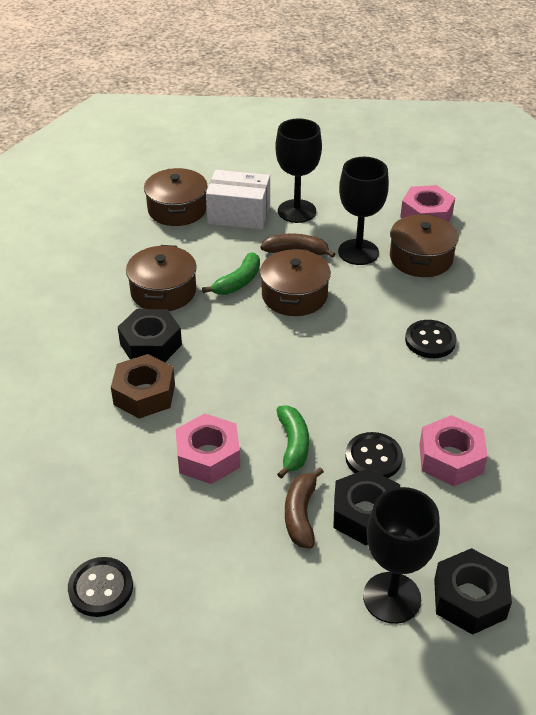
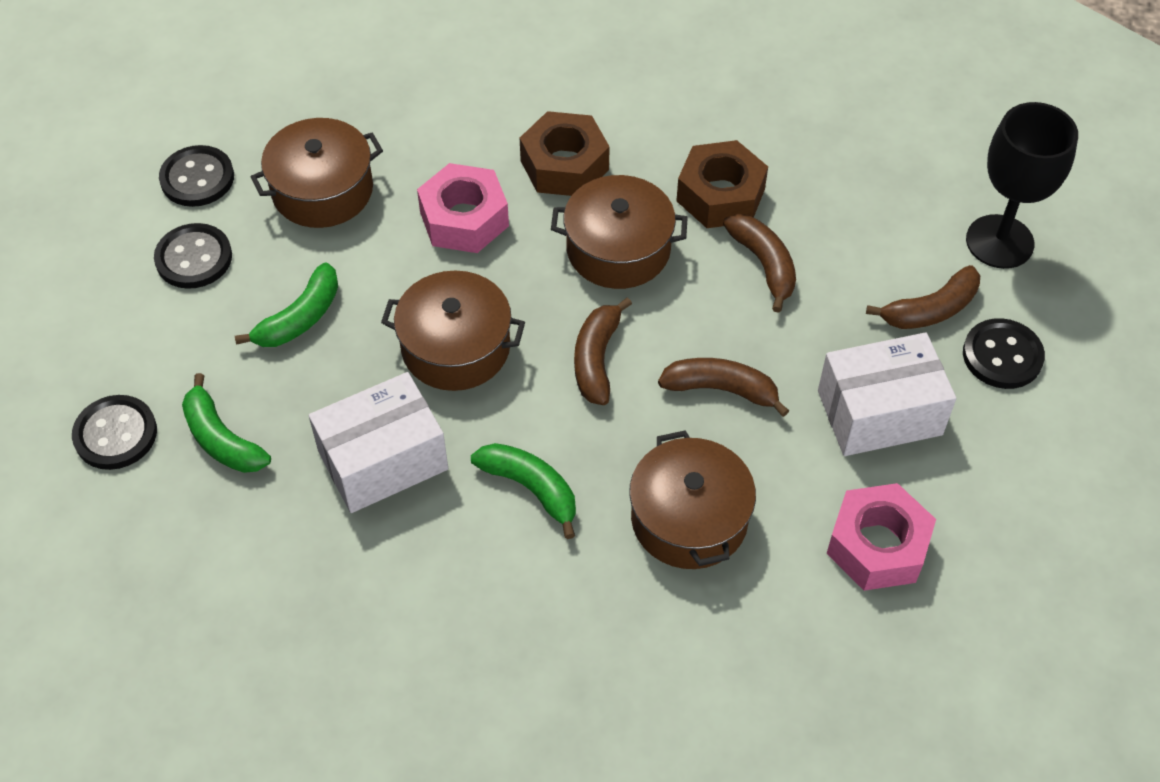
black button: 3 -> 4
black goblet: 3 -> 1
black nut: 3 -> 0
brown banana: 2 -> 4
brown nut: 1 -> 2
green banana: 2 -> 3
pink nut: 3 -> 2
white box: 1 -> 2

